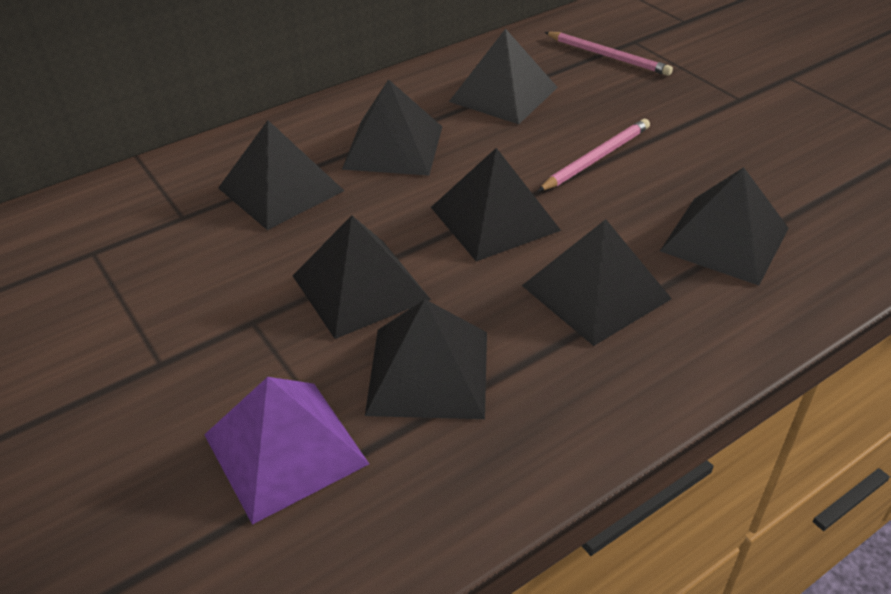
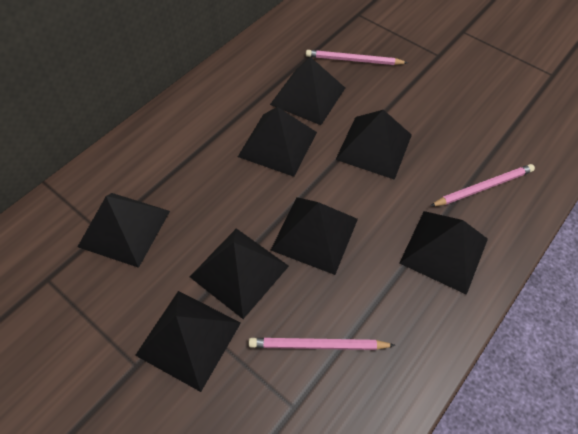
pink pencil: 2 -> 3
purple pyramid: 1 -> 0

